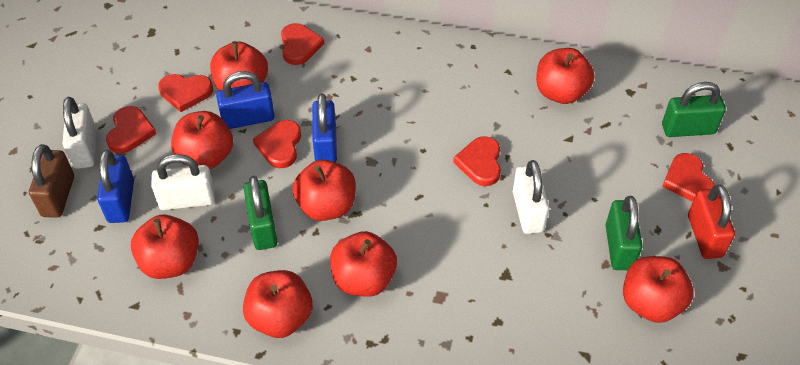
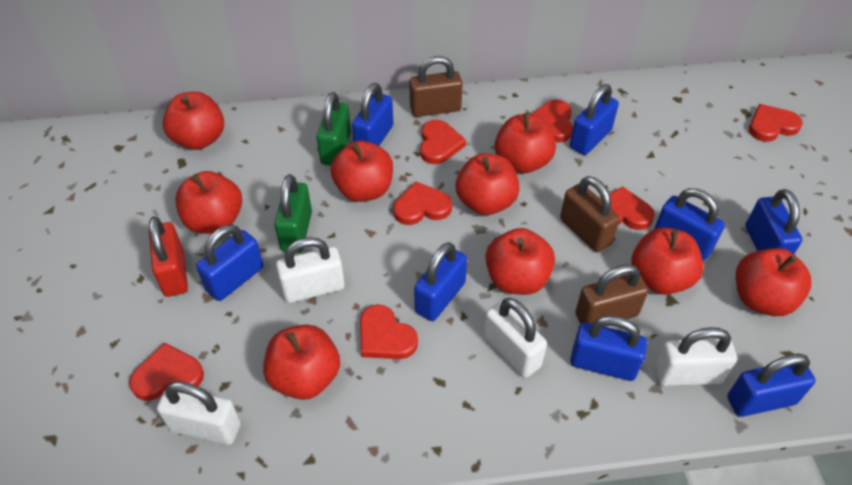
blue padlock: 3 -> 8
brown padlock: 1 -> 3
green padlock: 3 -> 2
red apple: 8 -> 9
red heart: 6 -> 7
white padlock: 3 -> 4

